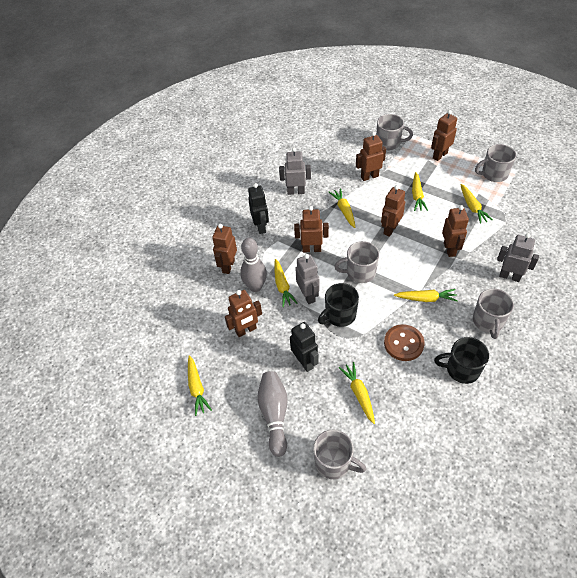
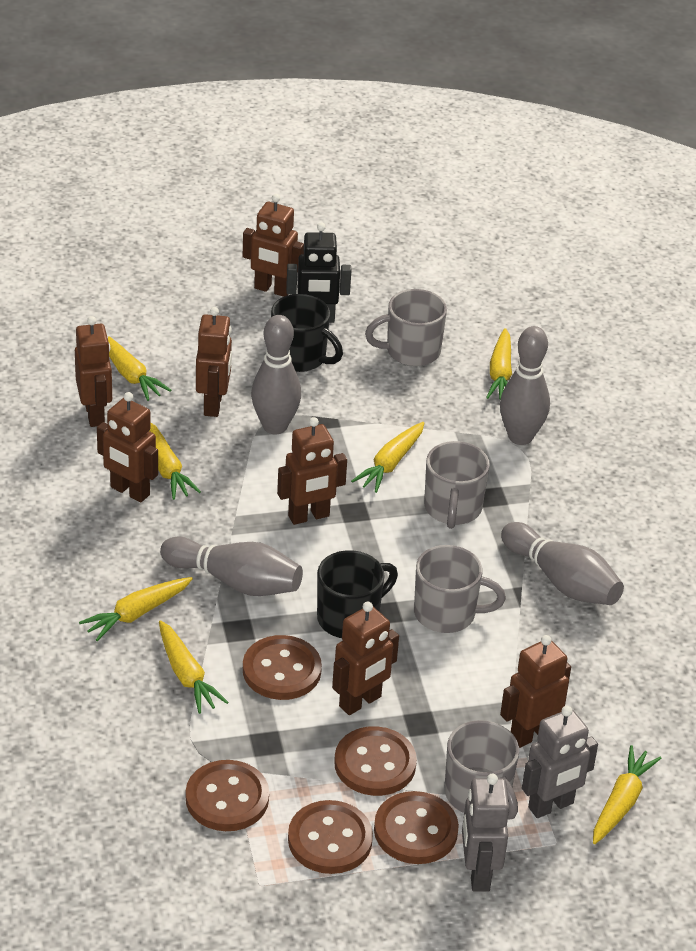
black robot: 2 -> 1
brown button: 1 -> 5
grey bowling pin: 2 -> 4
grey mug: 5 -> 4
grey robot: 3 -> 2

